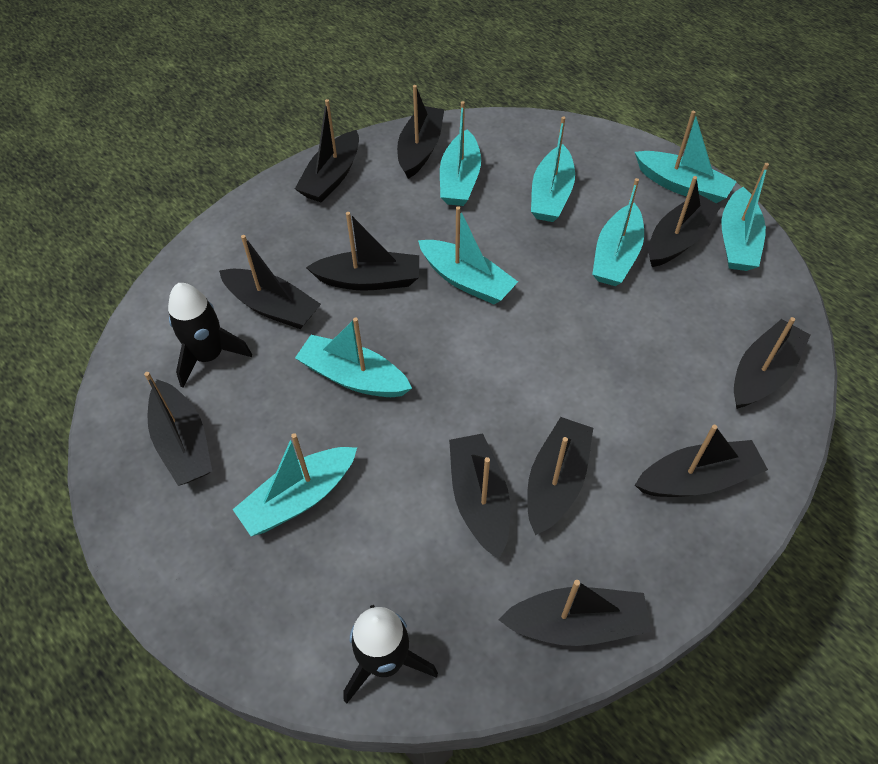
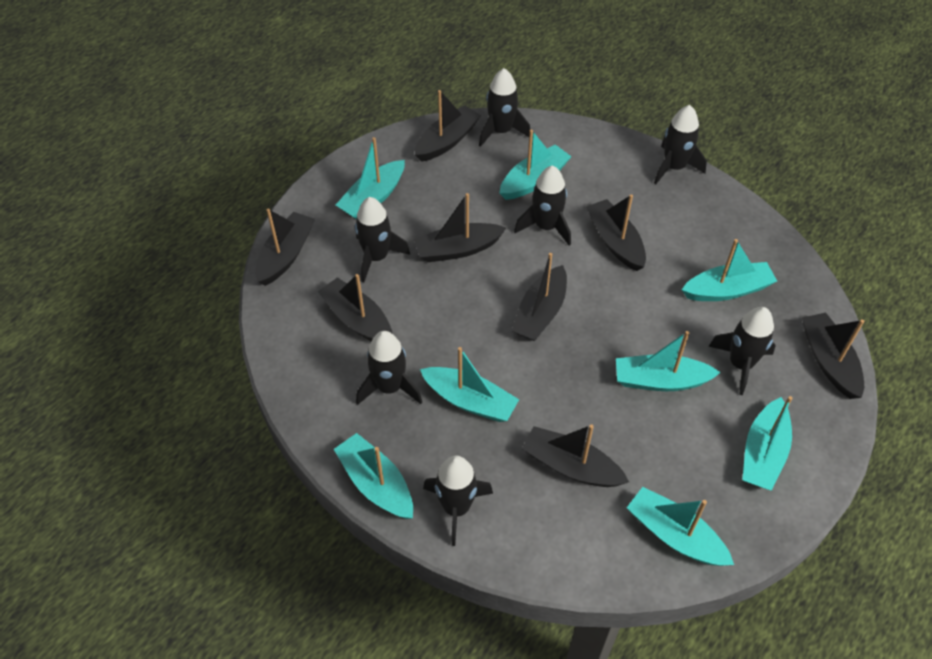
black boat: 11 -> 8
black rocket: 2 -> 7

